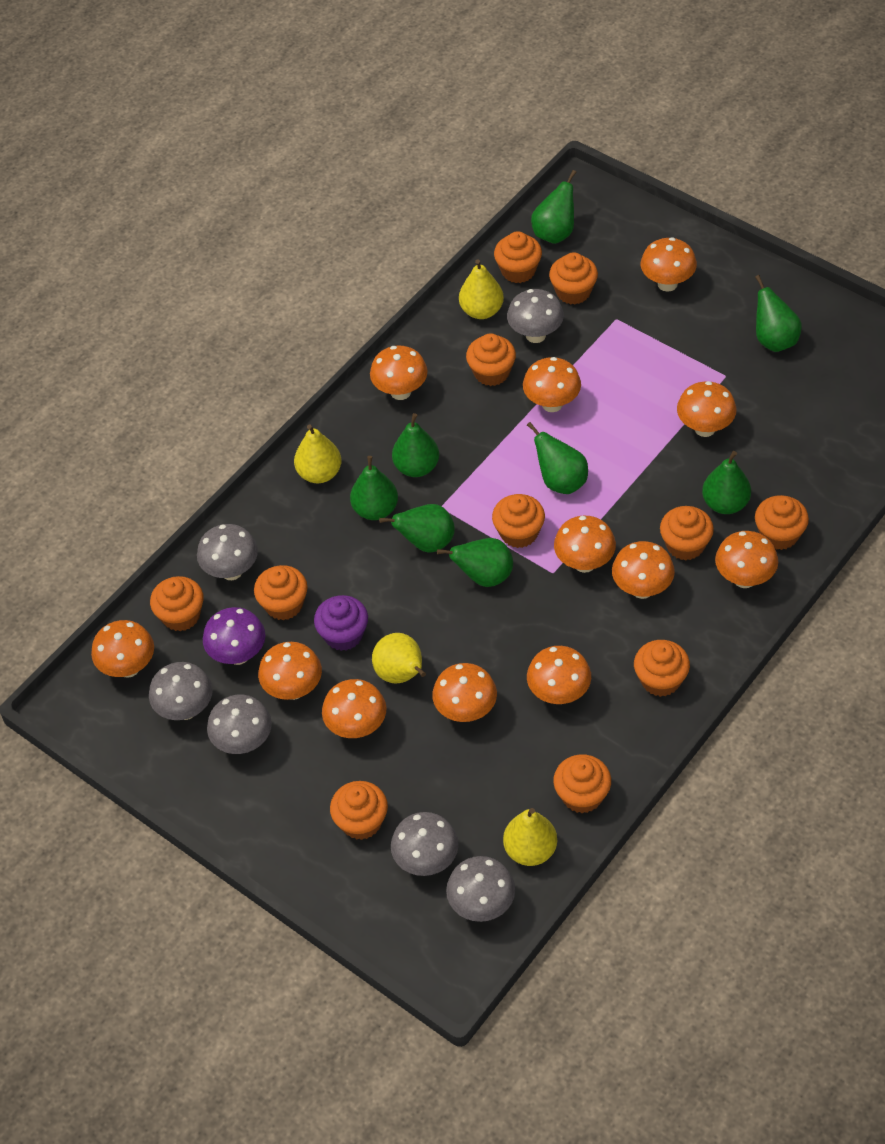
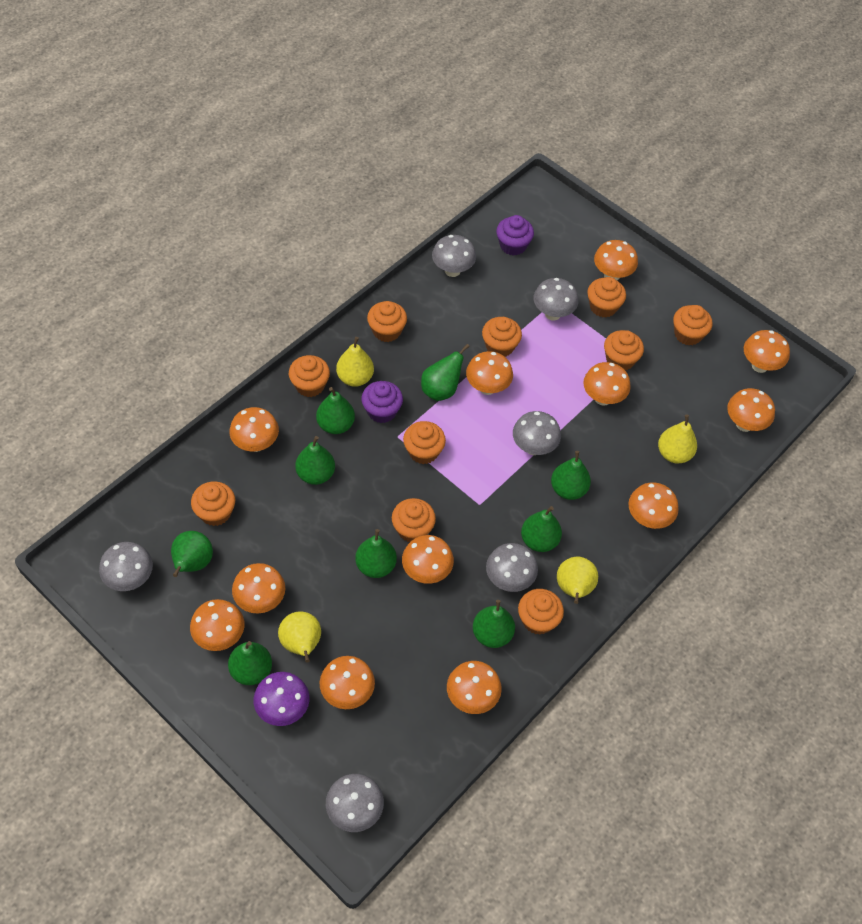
green pear: 8 -> 9
orange cupcake: 11 -> 10
purple cupcake: 1 -> 2

